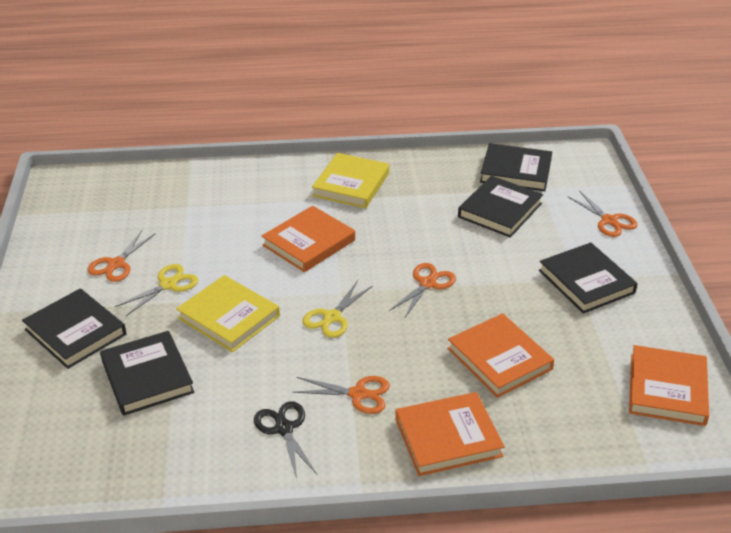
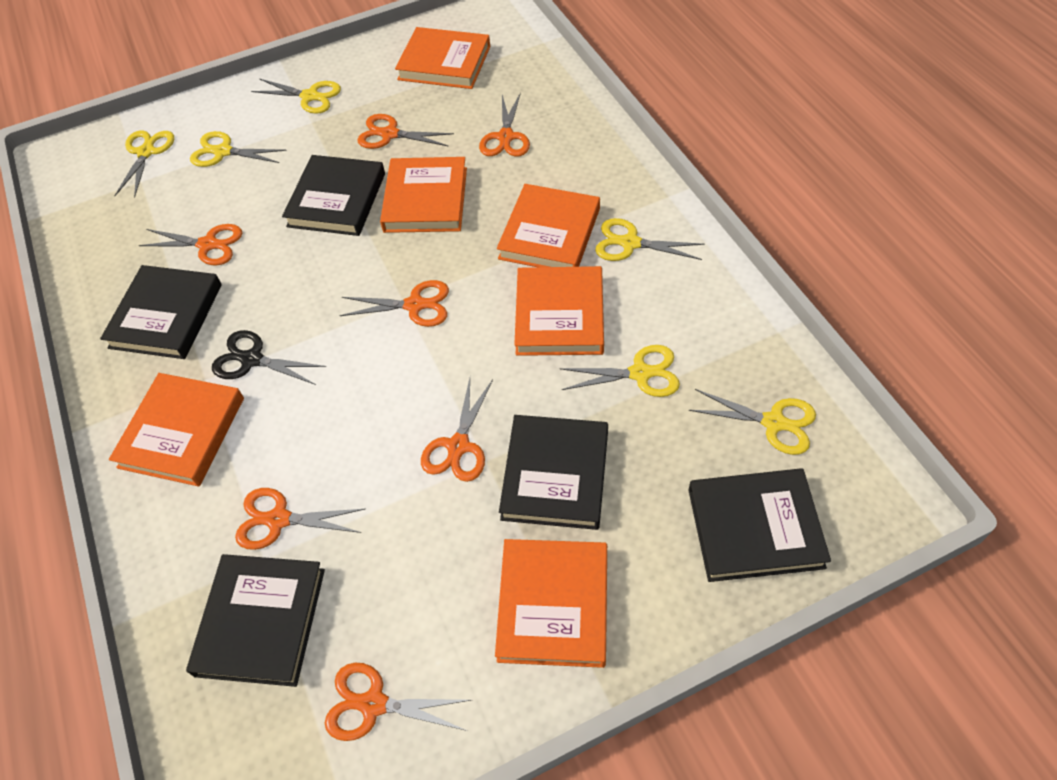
orange book: 4 -> 6
orange scissors: 4 -> 7
yellow book: 2 -> 0
yellow scissors: 2 -> 6

